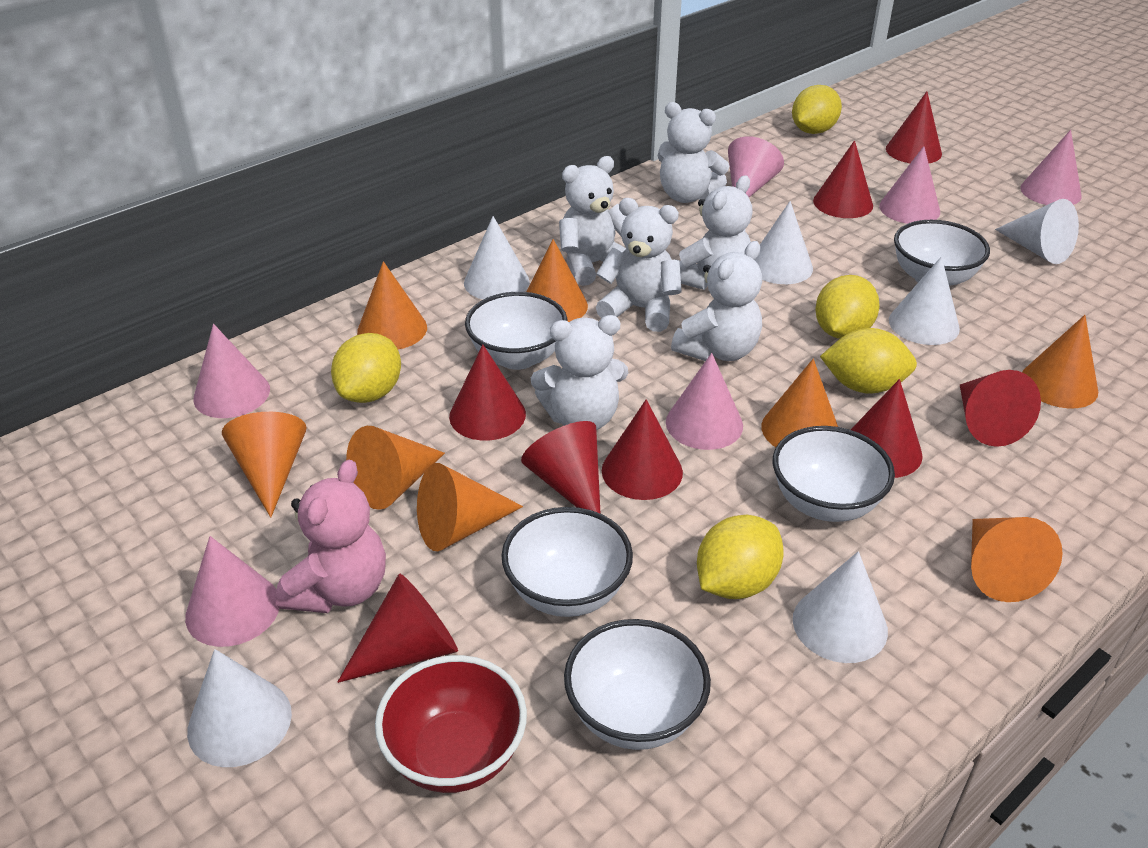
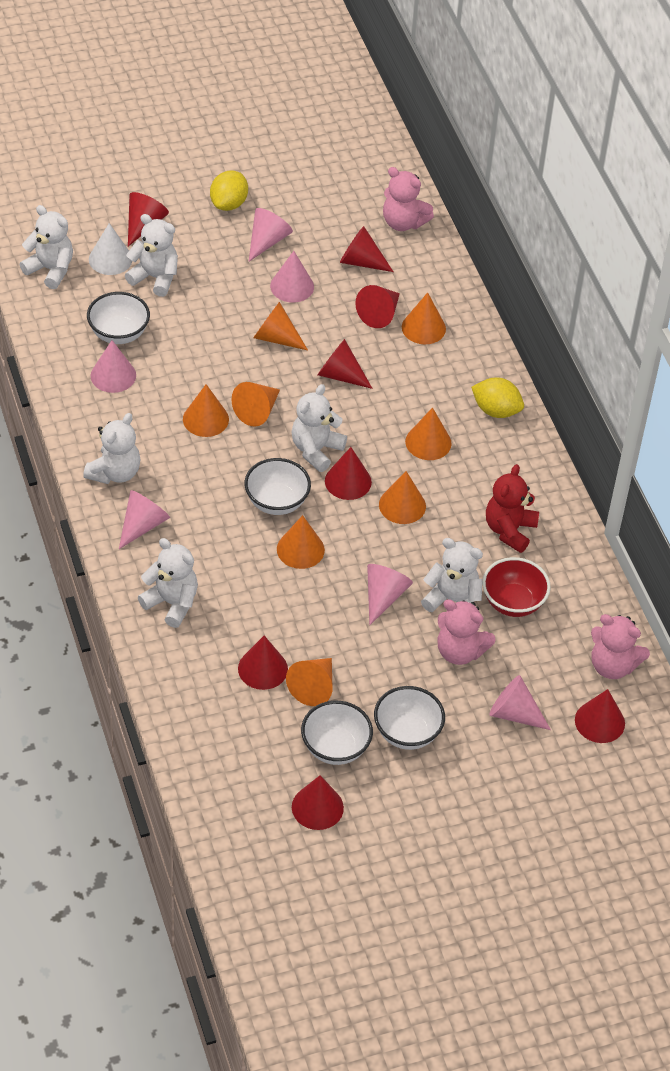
pink teddy bear: 1 -> 3
red teddy bear: 0 -> 1
white bowl: 5 -> 4
white cone: 6 -> 1
yellow lemon: 5 -> 2

